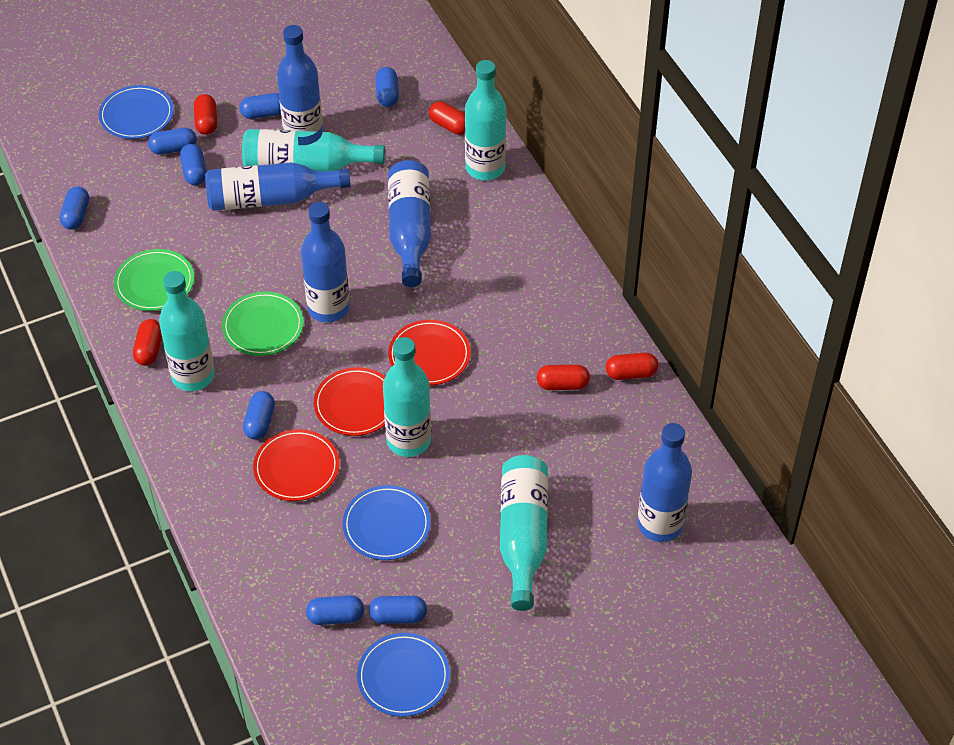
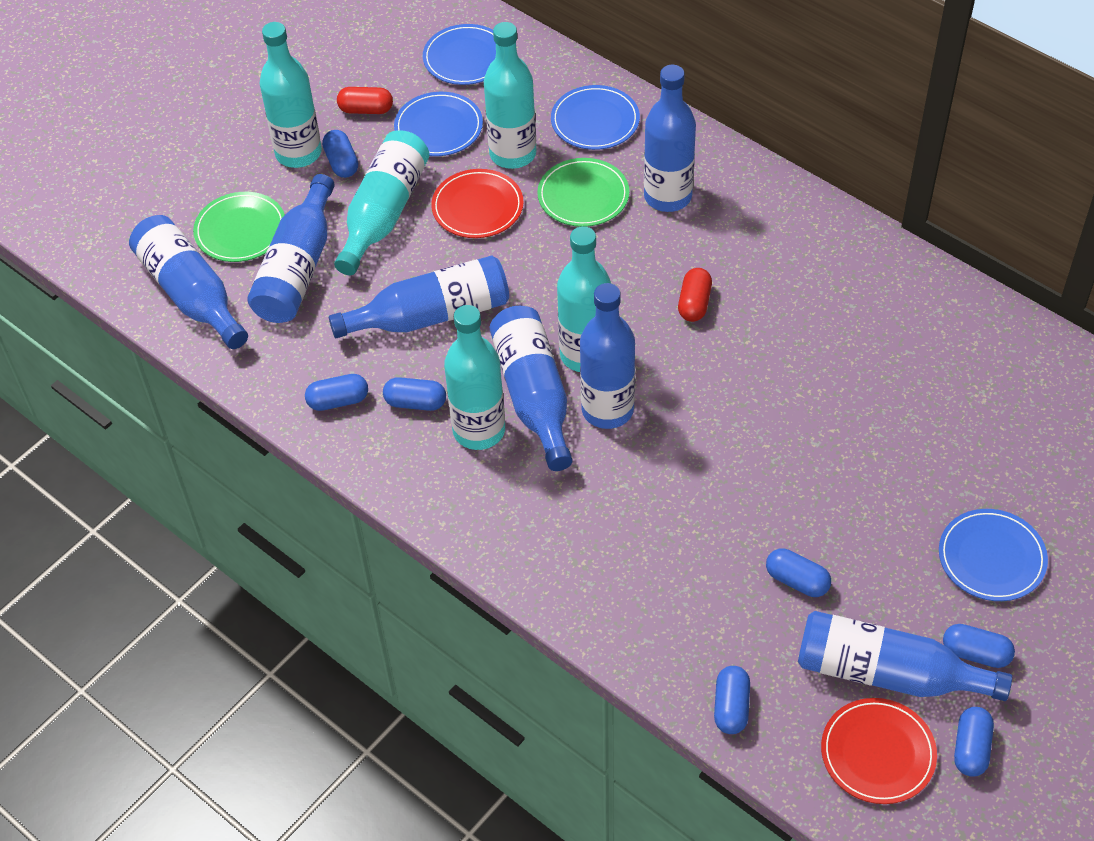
blue bottle: 5 -> 7
blue capsule: 8 -> 7
blue plate: 3 -> 4
red capsule: 5 -> 2
red plate: 3 -> 2

